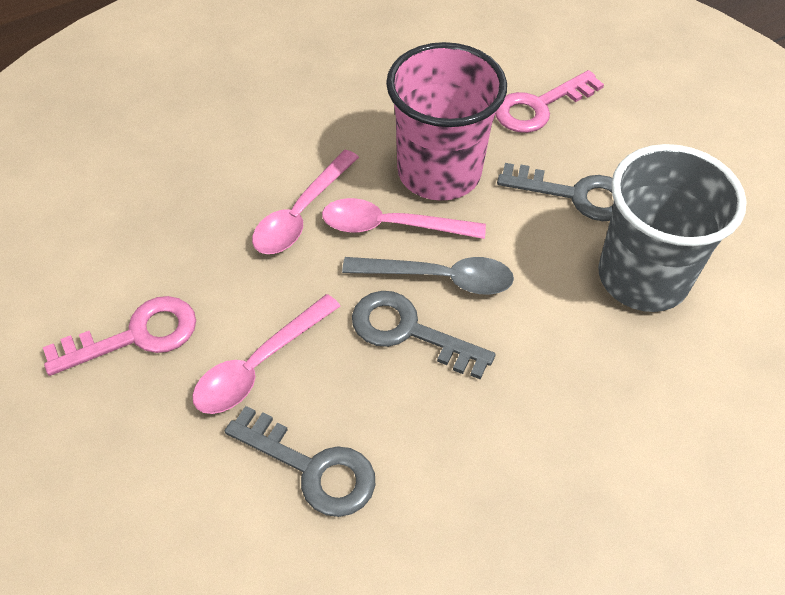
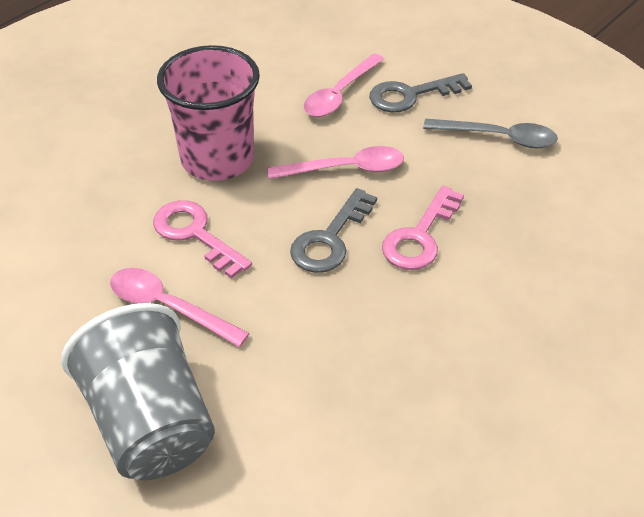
grey key: 3 -> 2

